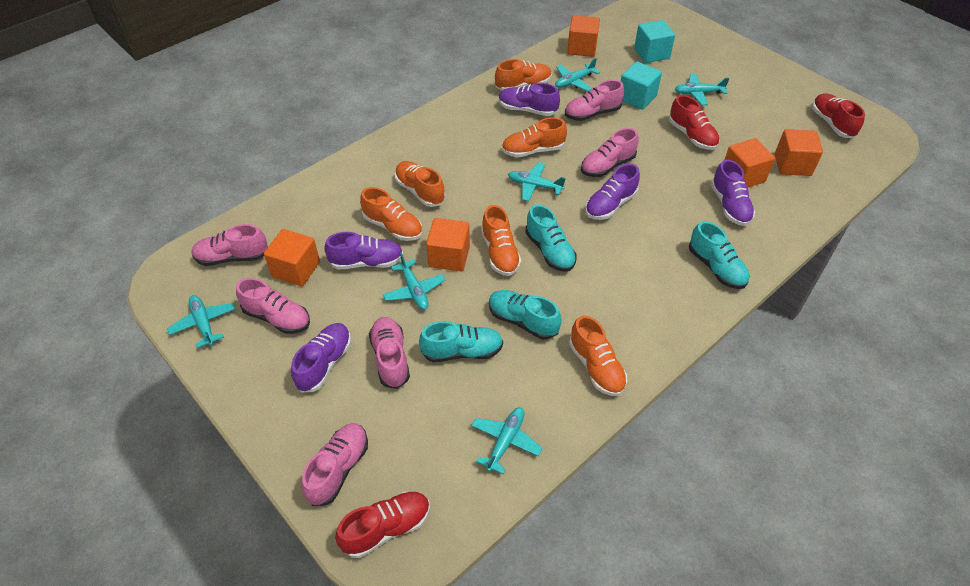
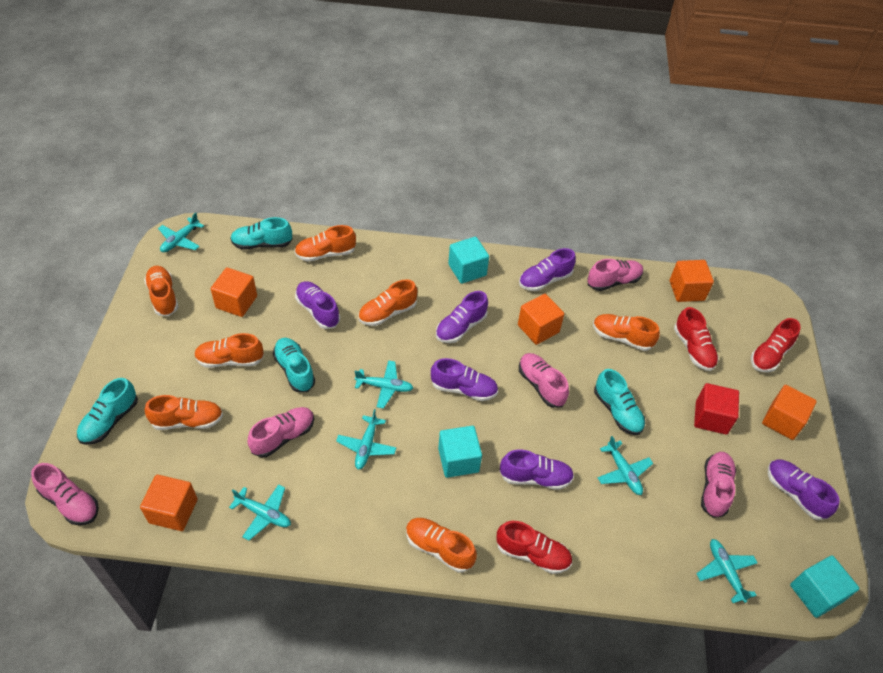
orange shoe: 6 -> 7
pink shoe: 6 -> 5
purple shoe: 5 -> 6
red cube: 0 -> 1
turquoise cube: 2 -> 3

